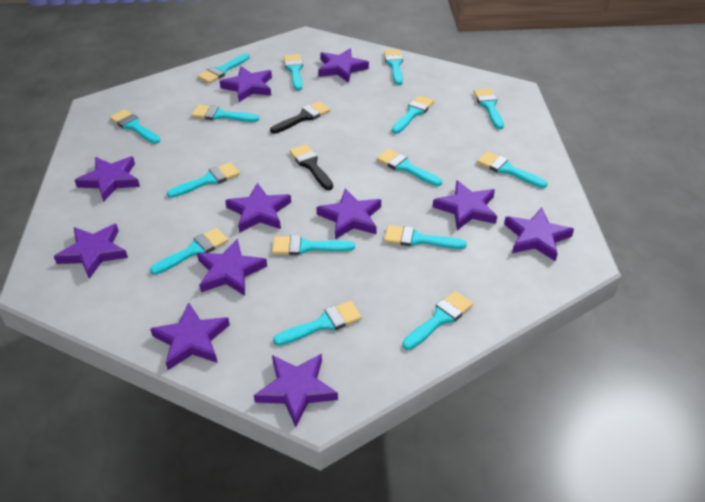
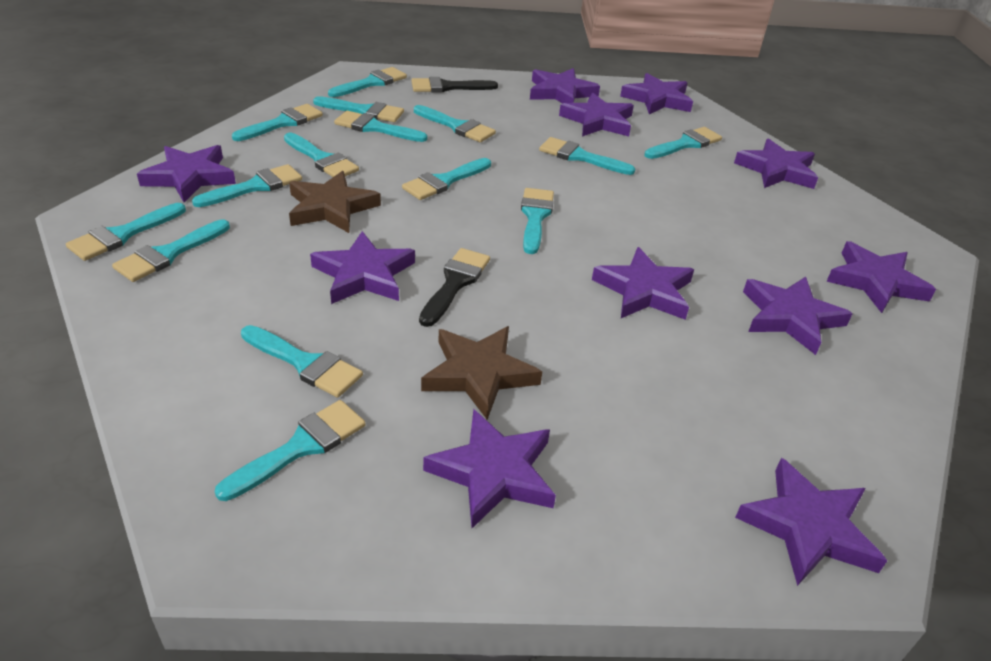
brown star: 0 -> 2

